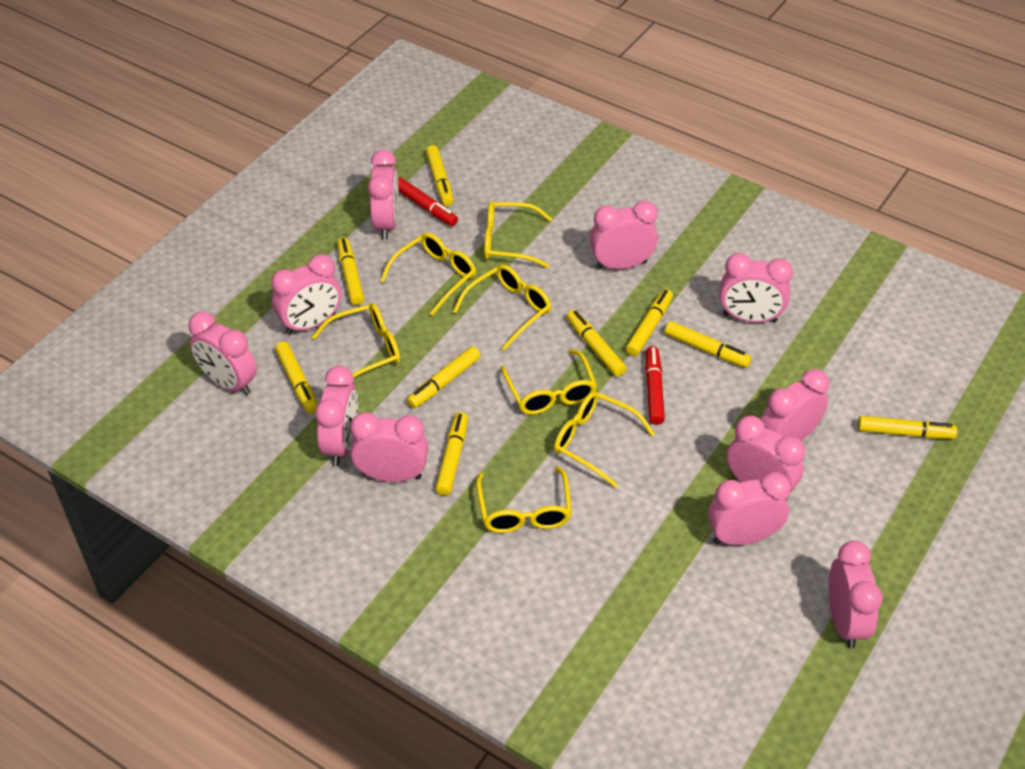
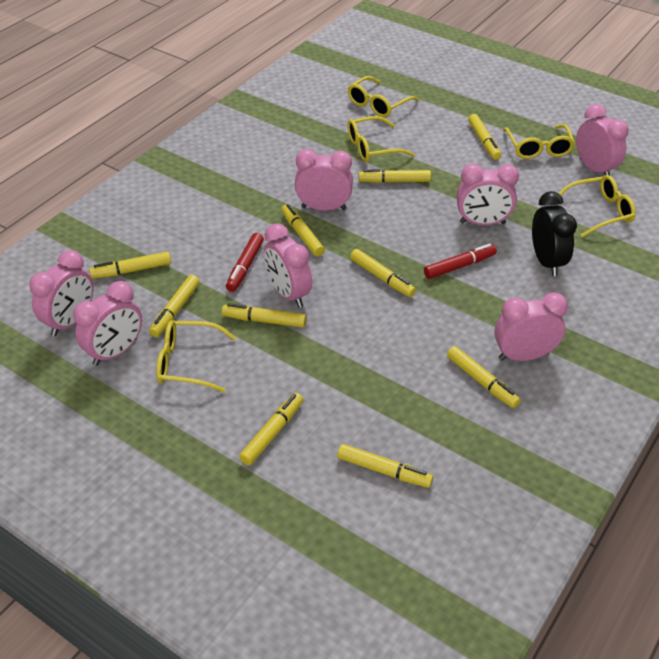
black clock: 0 -> 1
pink clock: 11 -> 7
yellow glasses: 7 -> 5
yellow marker: 9 -> 10

